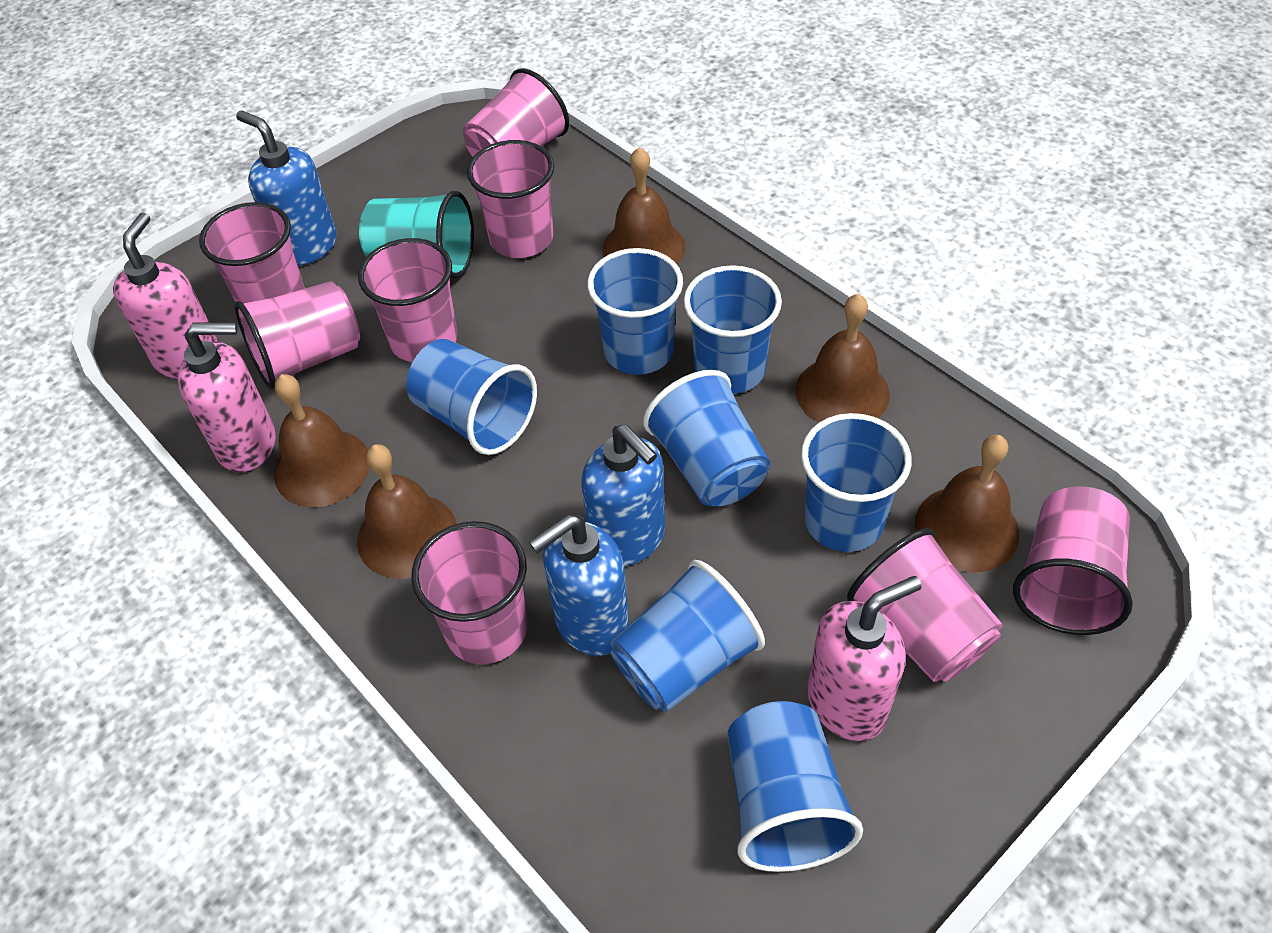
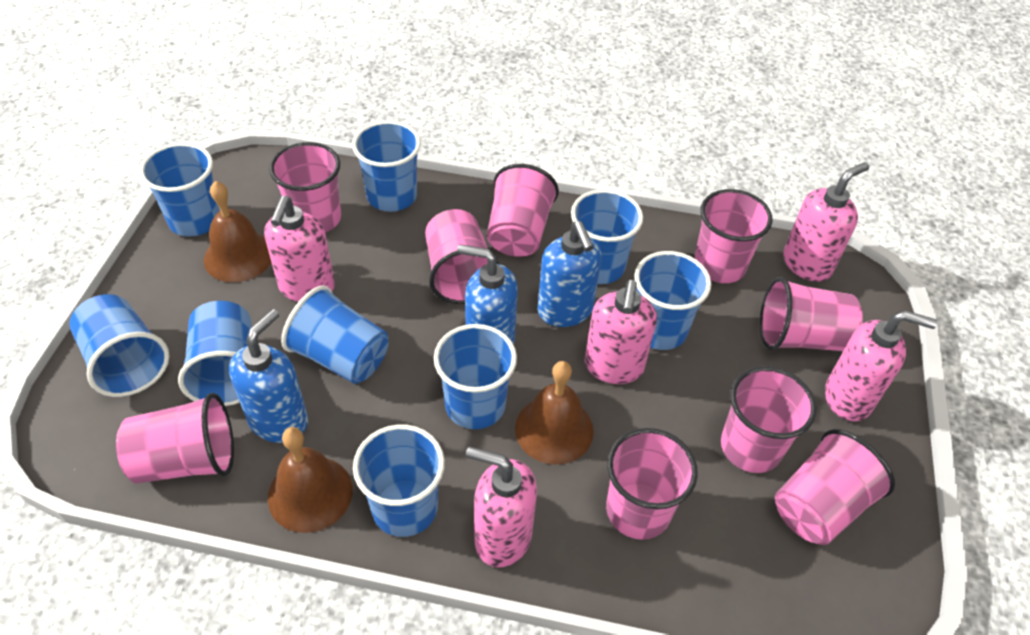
blue cup: 7 -> 9
brown bell: 5 -> 3
pink cup: 8 -> 9
pink soap dispenser: 3 -> 5
turquoise cup: 1 -> 0

